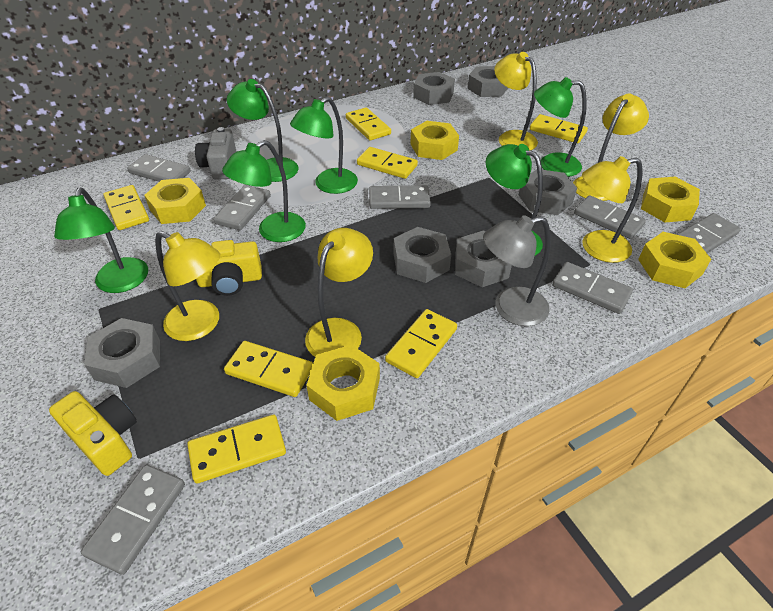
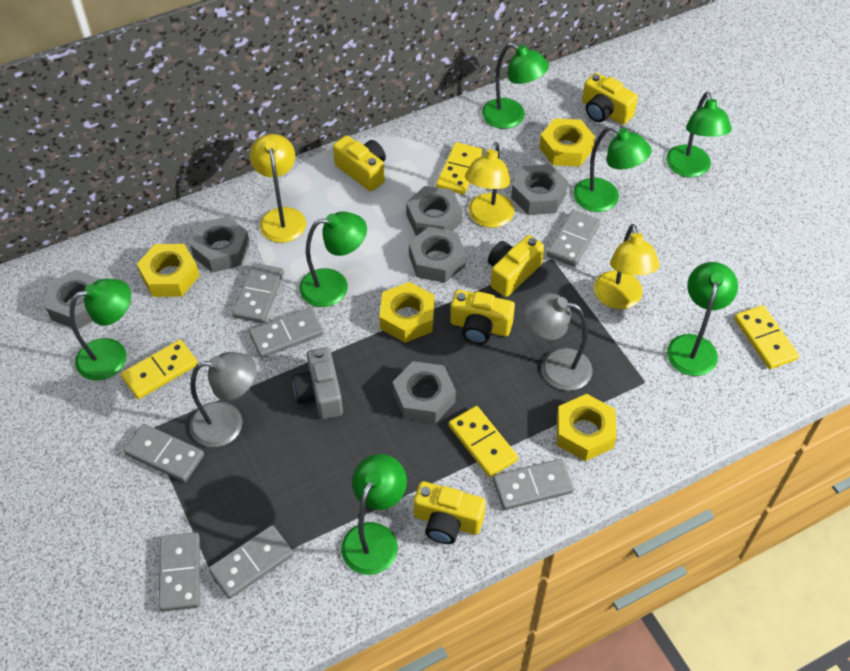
green lamp: 6 -> 7
grey lamp: 1 -> 2
yellow camera: 2 -> 5
yellow domino: 7 -> 4
yellow lamp: 5 -> 3
yellow nut: 5 -> 4

